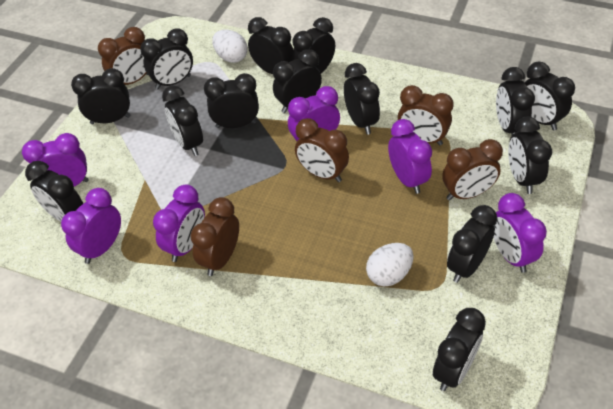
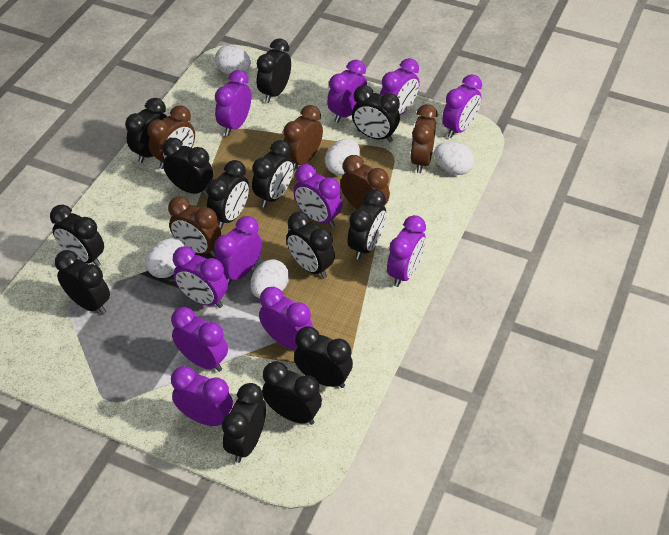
black clock: 14 -> 13
purple clock: 6 -> 11
white egg: 2 -> 5

